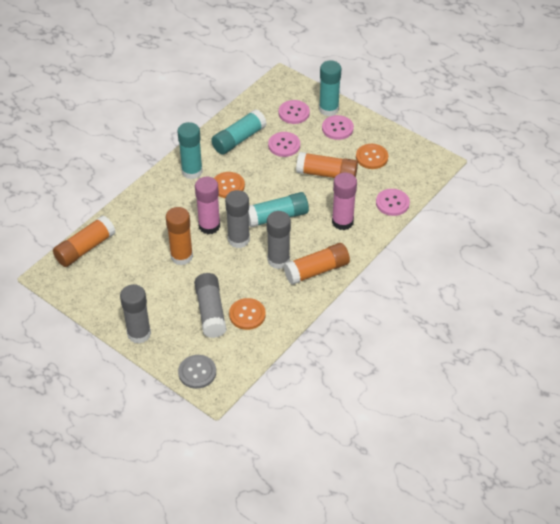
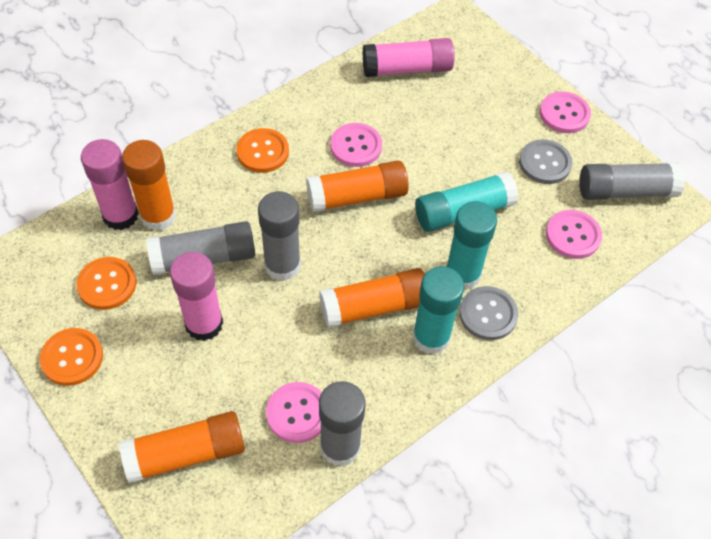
grey button: 1 -> 2
pink glue stick: 2 -> 3
turquoise glue stick: 4 -> 3

